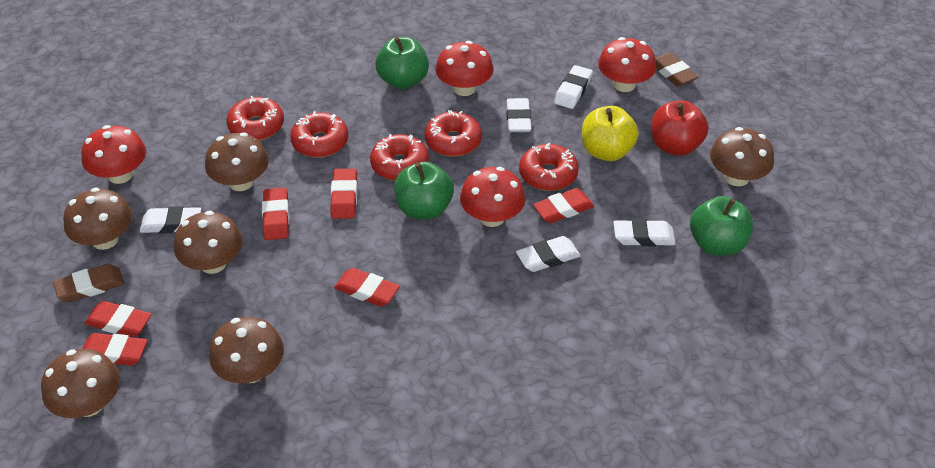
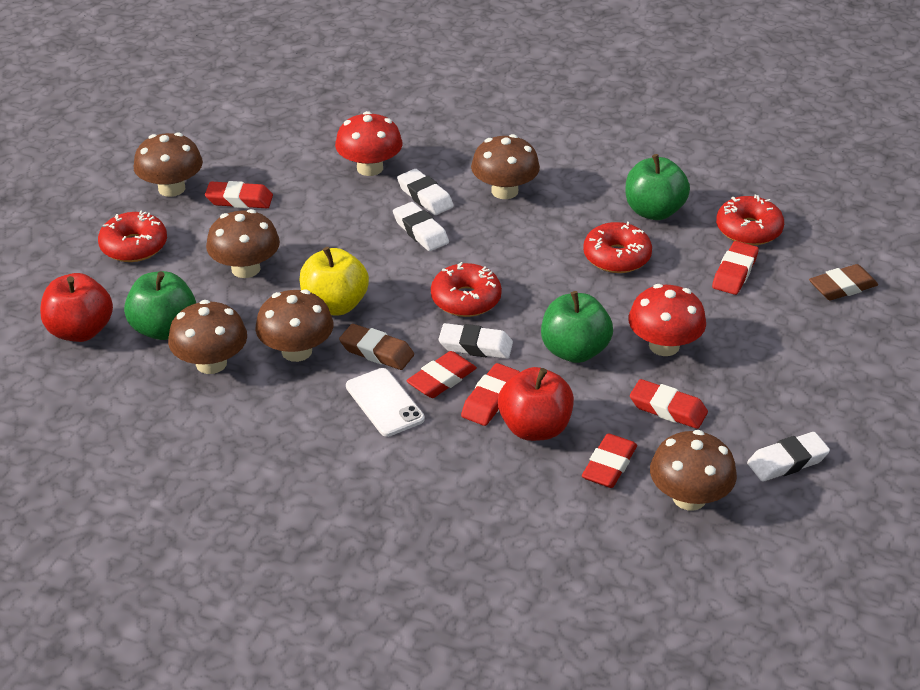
red apple: 1 -> 2
red donut: 5 -> 4
red mushroom: 4 -> 2
white eraser: 5 -> 4
white phone: 0 -> 1

